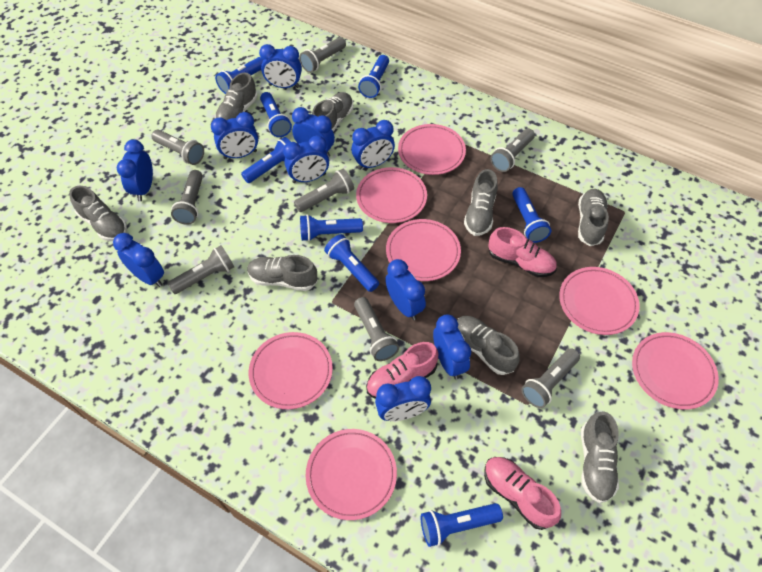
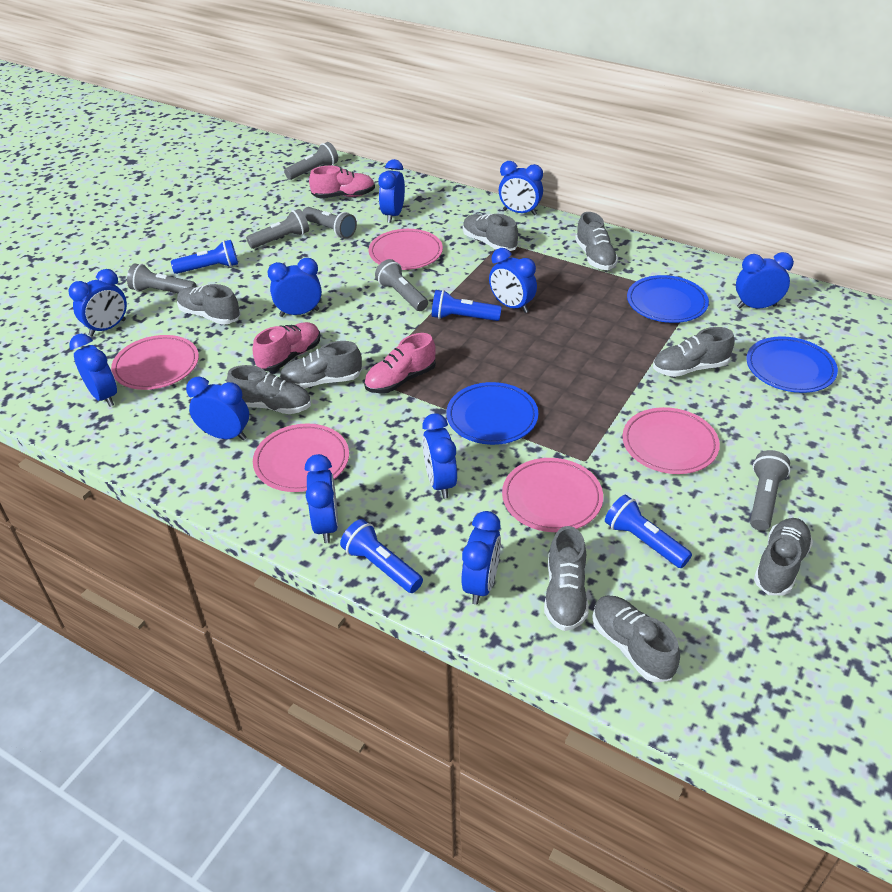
blue clock: 10 -> 11
blue flashlight: 8 -> 4
blue plate: 0 -> 3
grey flashlight: 8 -> 6
grey shoe: 8 -> 9
pink plate: 7 -> 5

